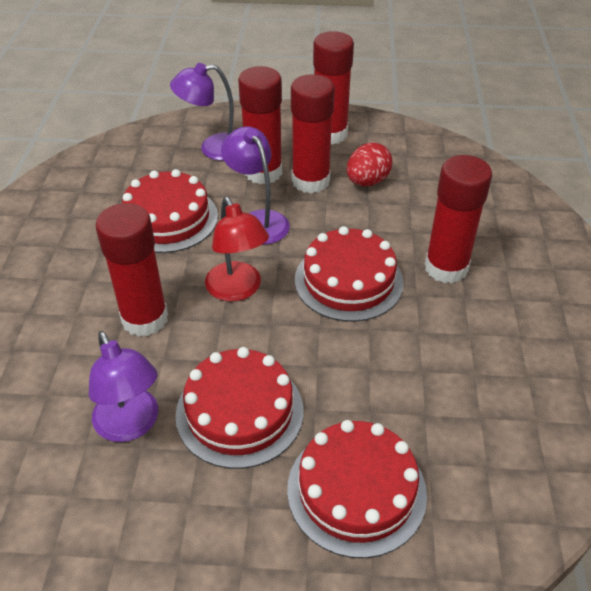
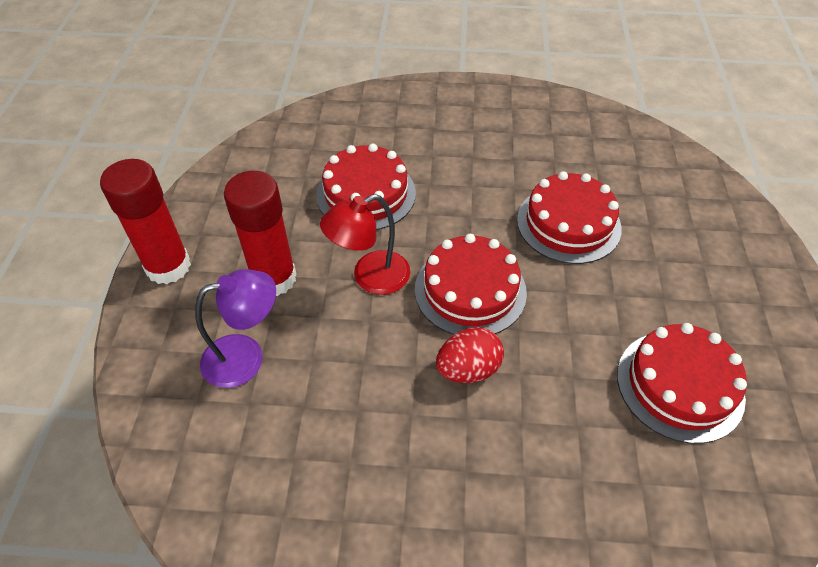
purple lamp: 3 -> 1
red glue stick: 5 -> 2

